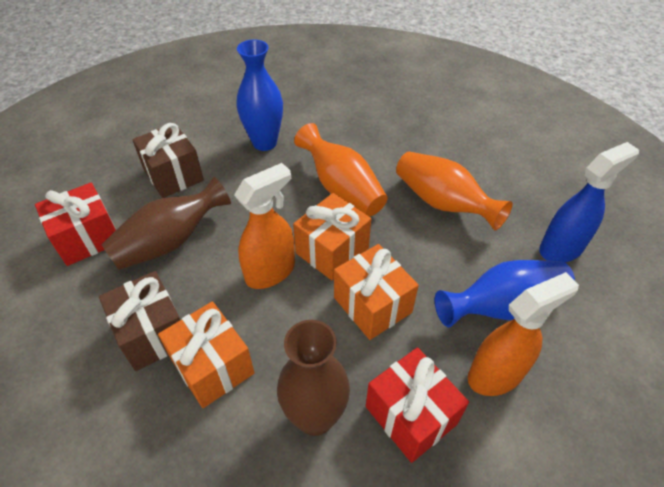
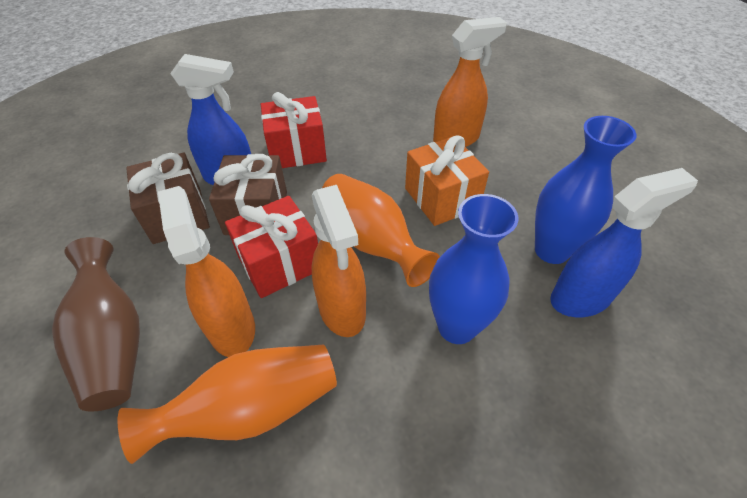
blue spray bottle: 1 -> 2
brown vase: 2 -> 1
orange gift: 3 -> 1
orange spray bottle: 2 -> 3

